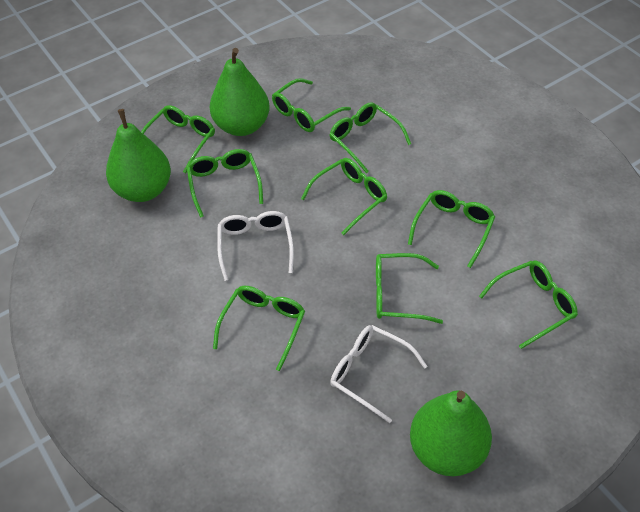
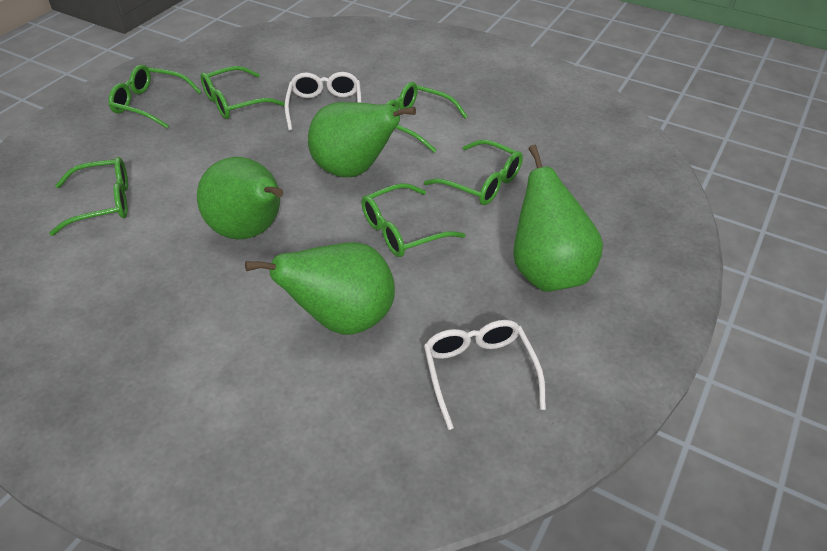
green glasses: 9 -> 6
green pear: 3 -> 4

